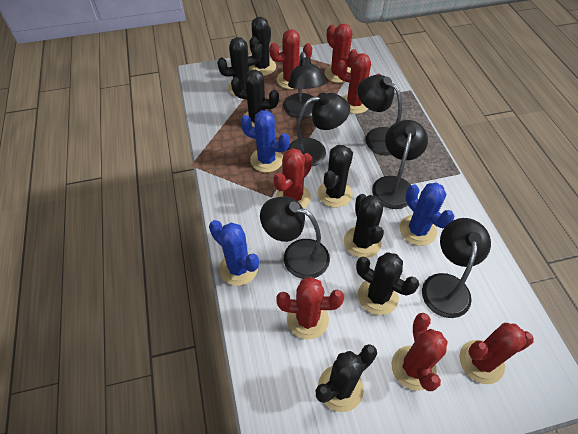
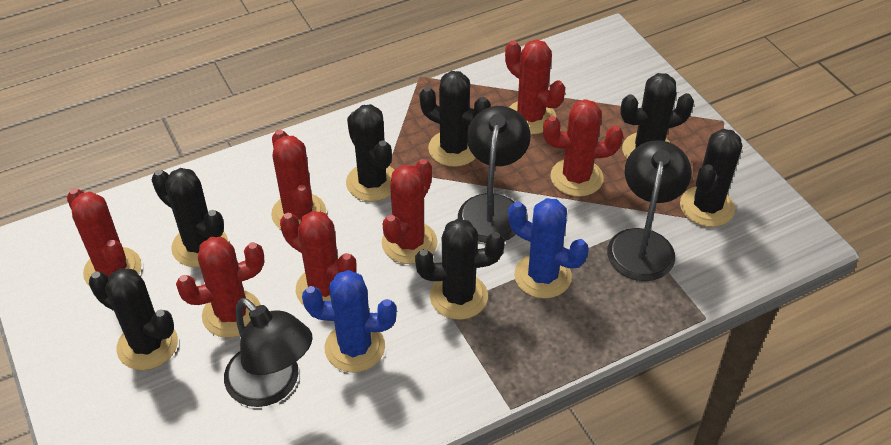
black lamp: 6 -> 3
blue cactus: 3 -> 2

